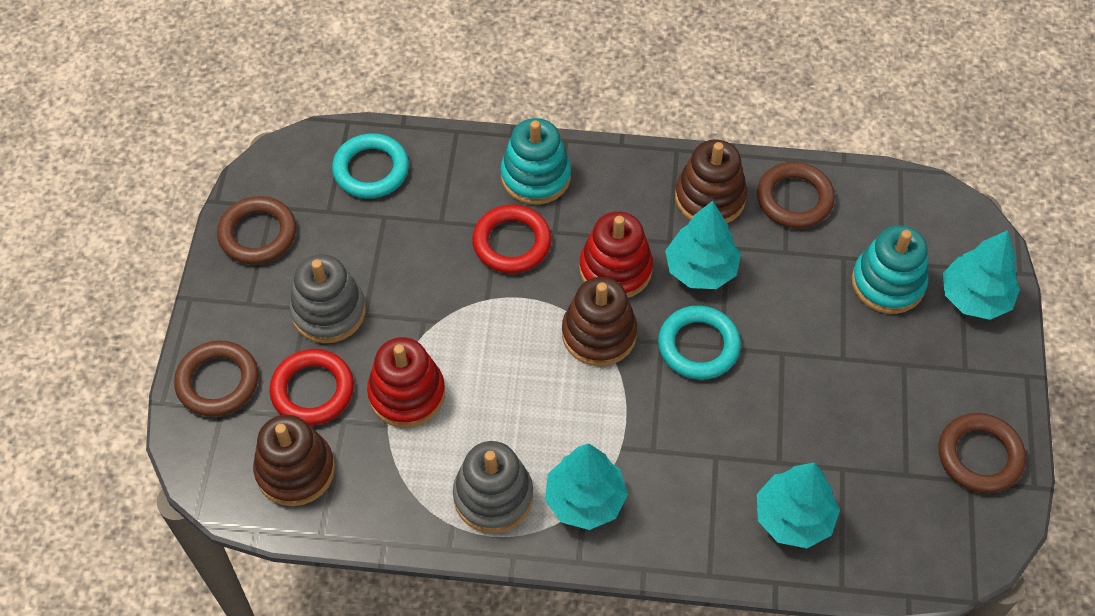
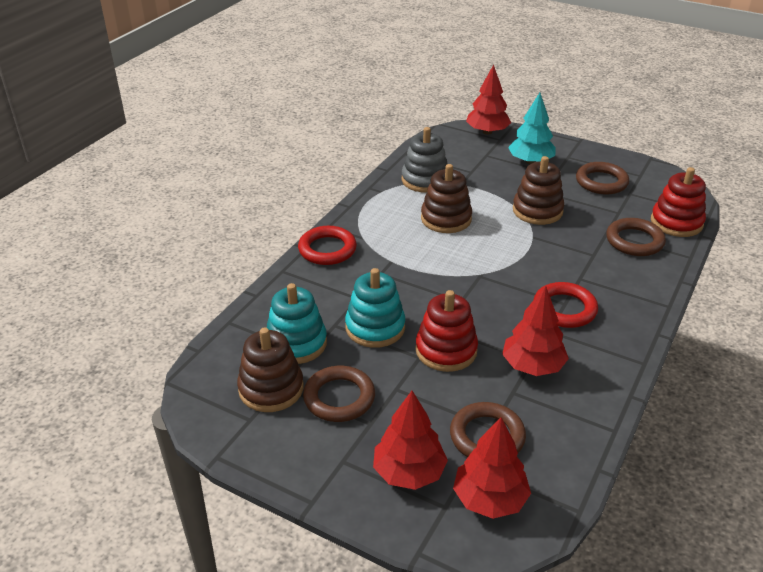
grey stacking toy: 2 -> 1
red tree: 0 -> 4
turquoise ring: 2 -> 0
turquoise tree: 4 -> 1

